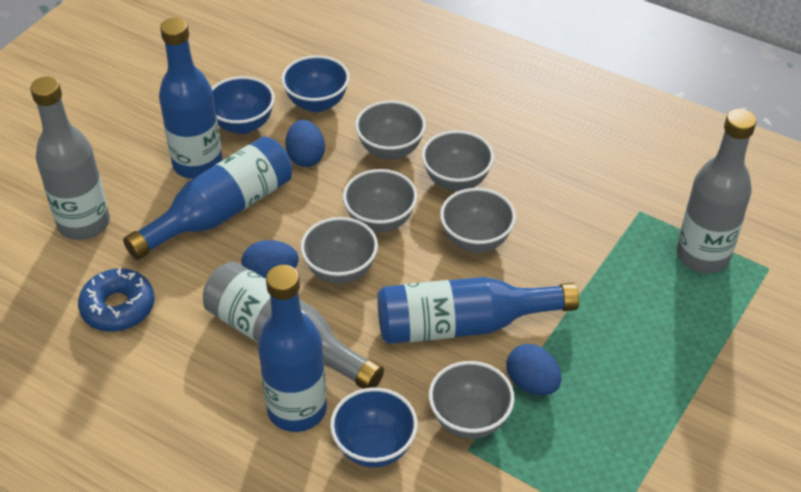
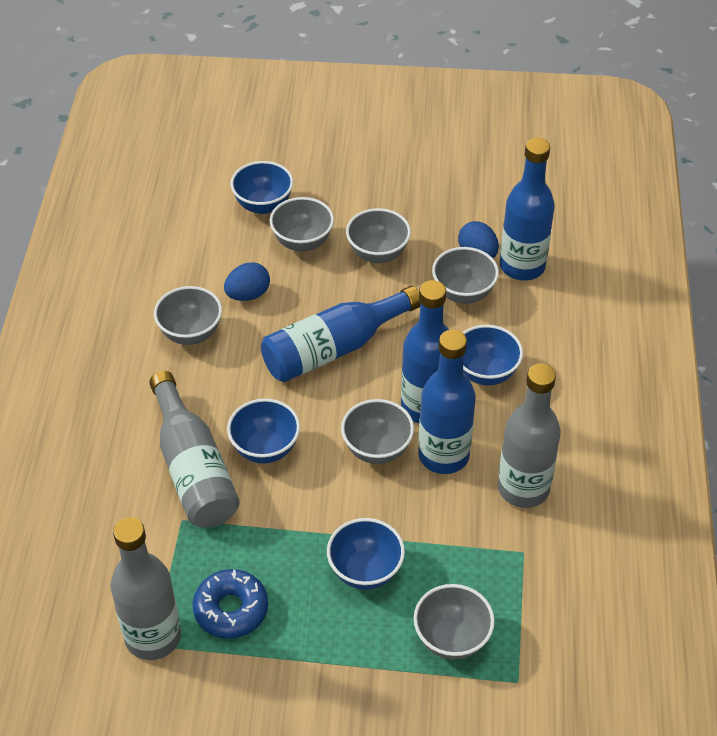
blue bowl: 3 -> 4
blue egg: 3 -> 2

